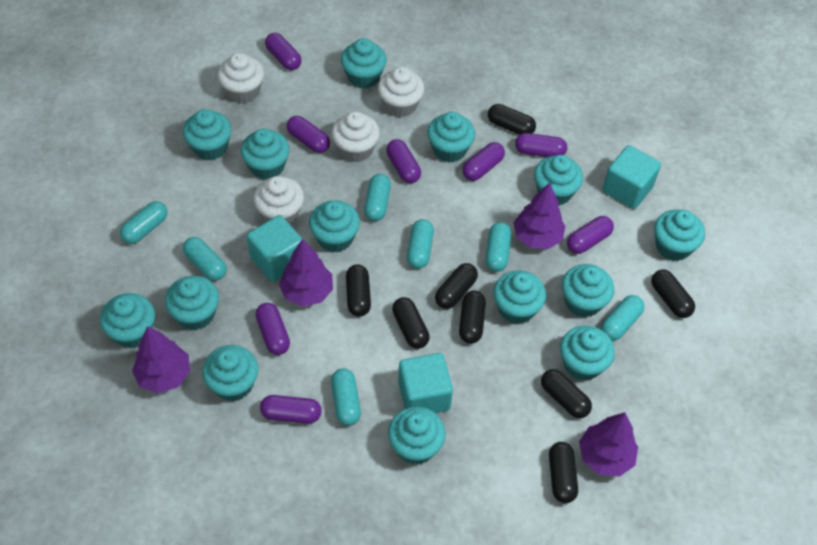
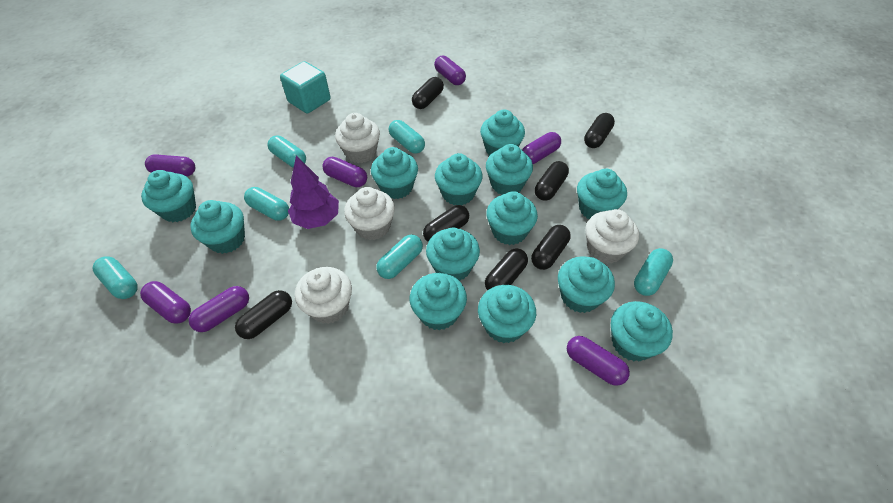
black capsule: 8 -> 7
purple capsule: 8 -> 7
purple tree: 4 -> 1
turquoise capsule: 7 -> 6
turquoise cube: 3 -> 1
turquoise cupcake: 14 -> 13

